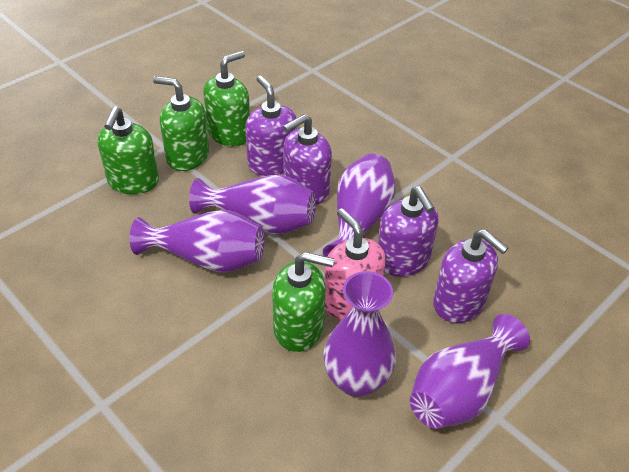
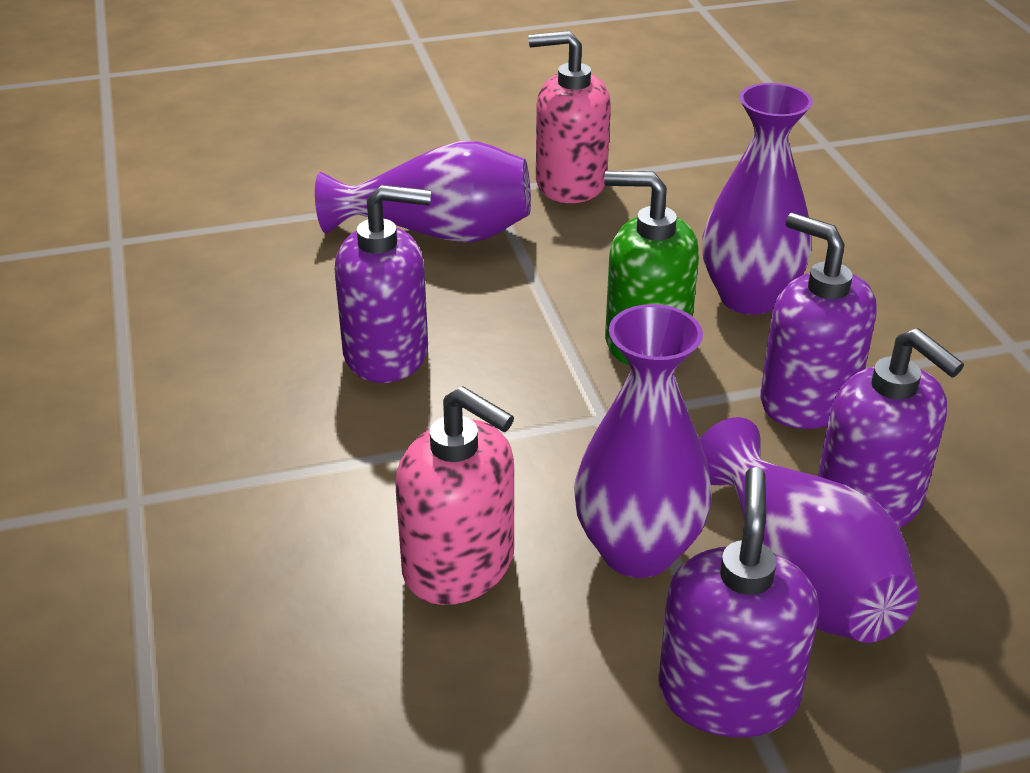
green soap dispenser: 4 -> 1
pink soap dispenser: 1 -> 2
purple vase: 5 -> 4

